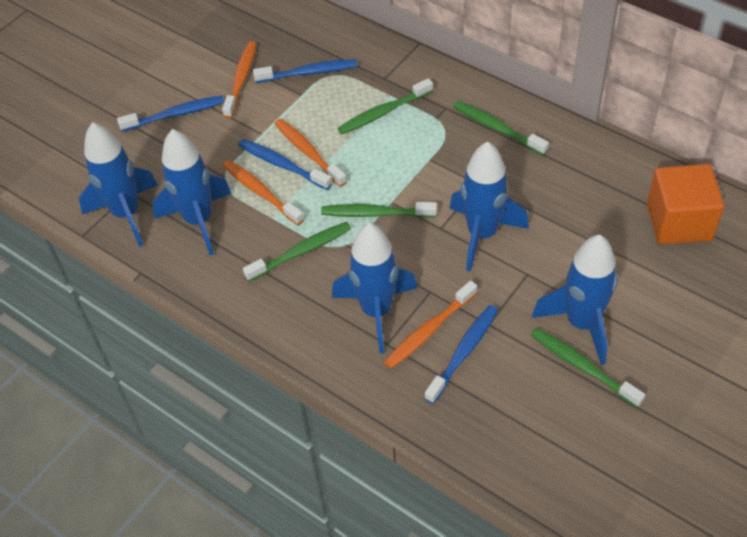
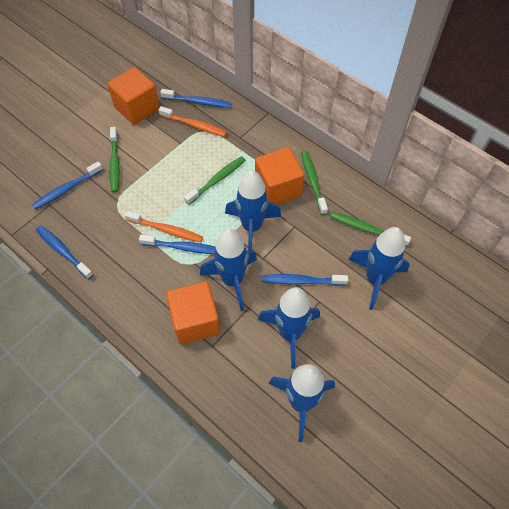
blue toothbrush: 4 -> 5
green toothbrush: 5 -> 4
orange cube: 1 -> 3
orange toothbrush: 4 -> 2

